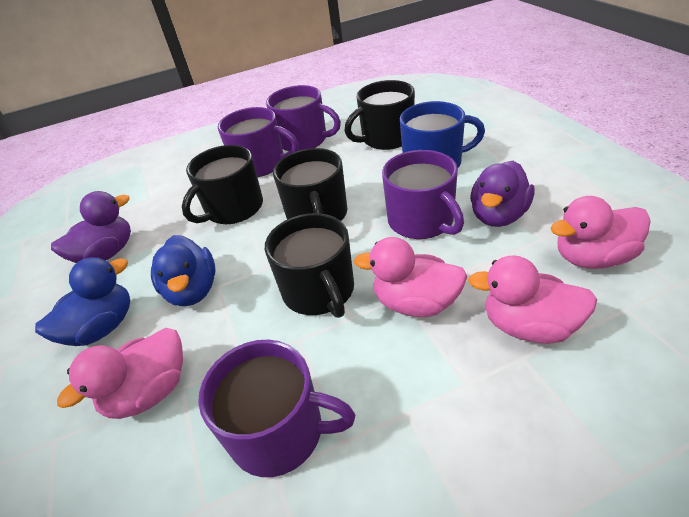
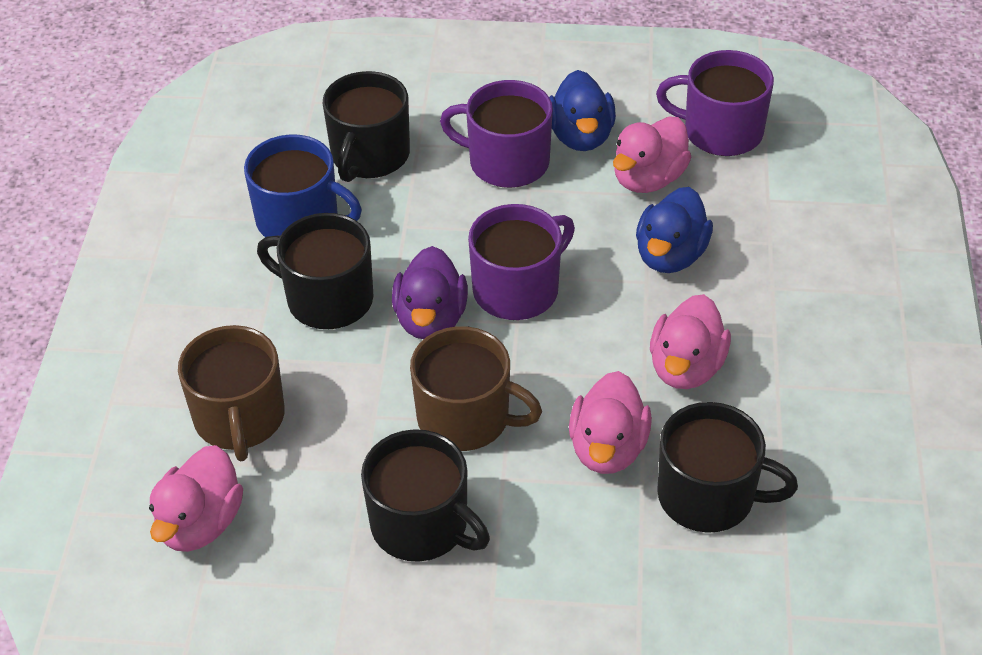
brown mug: 0 -> 2
purple duck: 2 -> 1
purple mug: 4 -> 3

